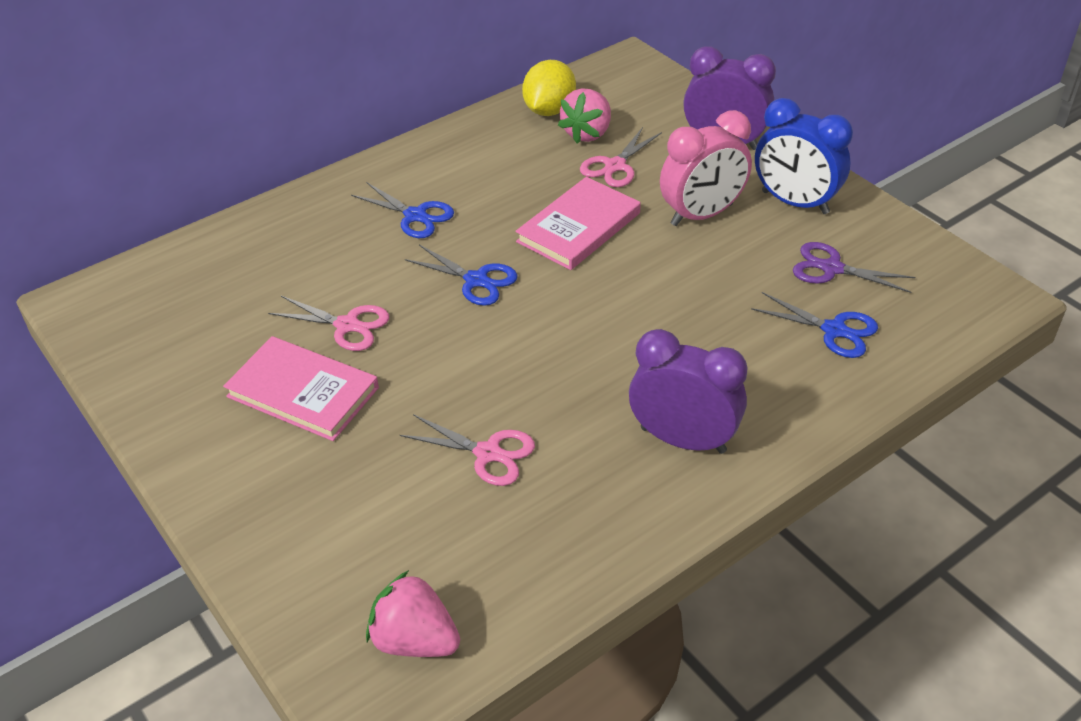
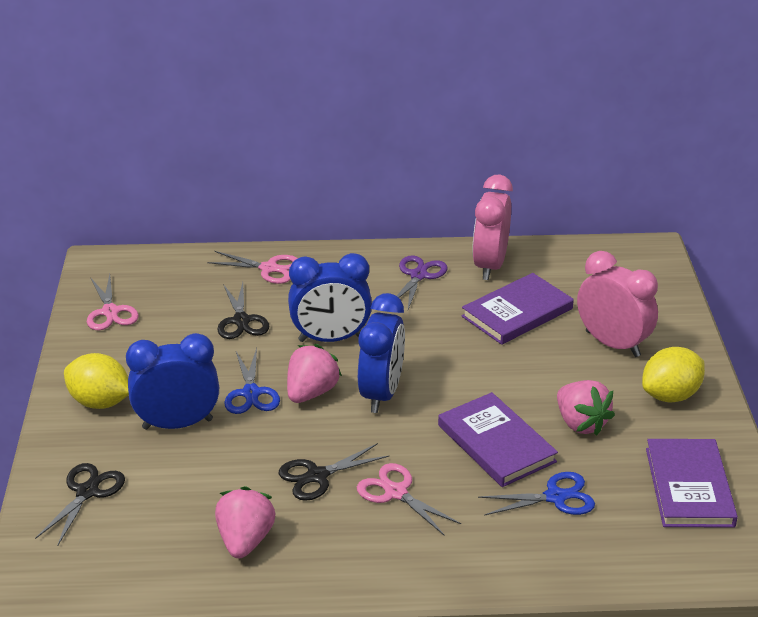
black scissors: 0 -> 3
blue clock: 1 -> 3
blue scissors: 3 -> 2
pink book: 2 -> 0
pink clock: 1 -> 2
pink strawberry: 2 -> 3
purple book: 0 -> 3
purple clock: 2 -> 0
yellow lemon: 1 -> 2

